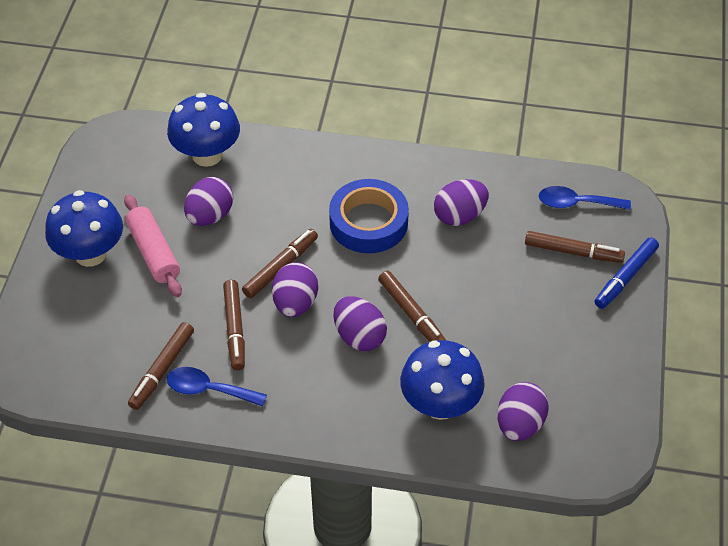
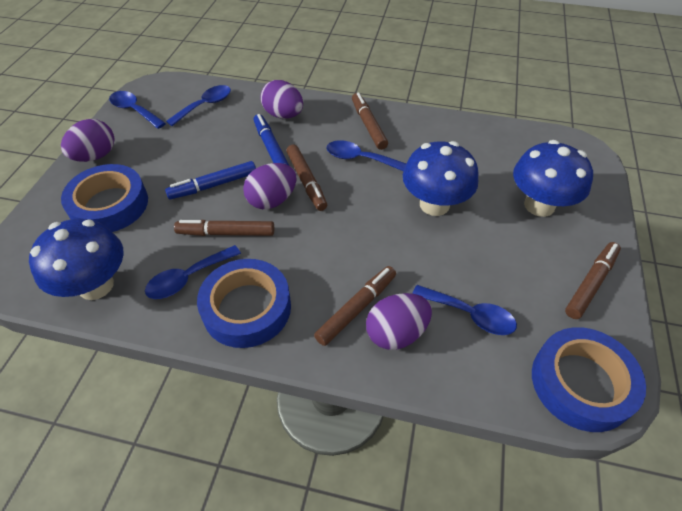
blue marker: 1 -> 2
blue spoon: 2 -> 5
blue tape: 1 -> 3
pink rolling pin: 1 -> 0
purple egg: 5 -> 4

